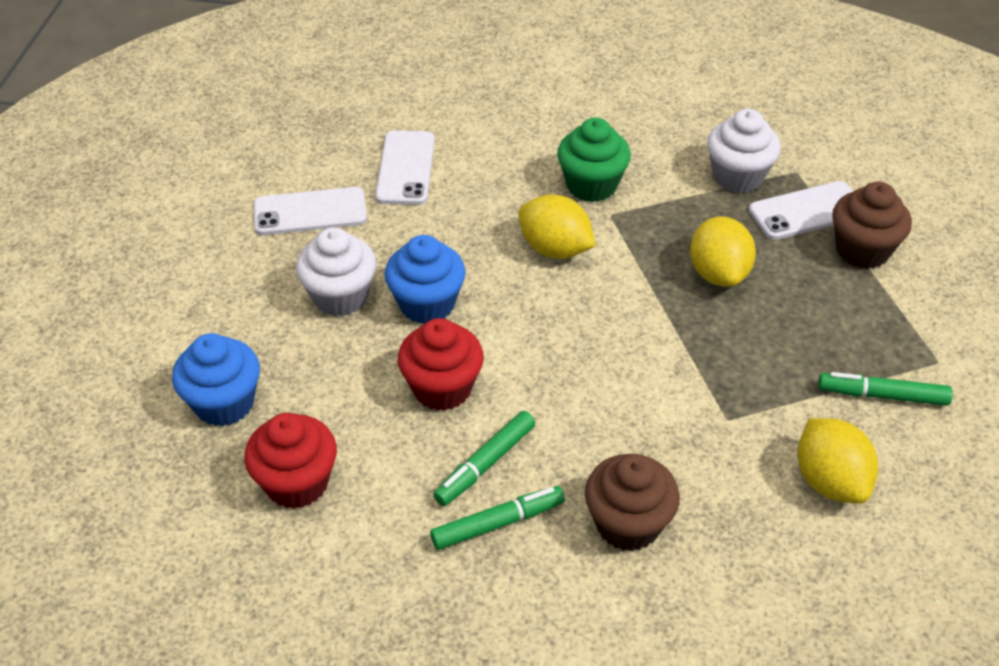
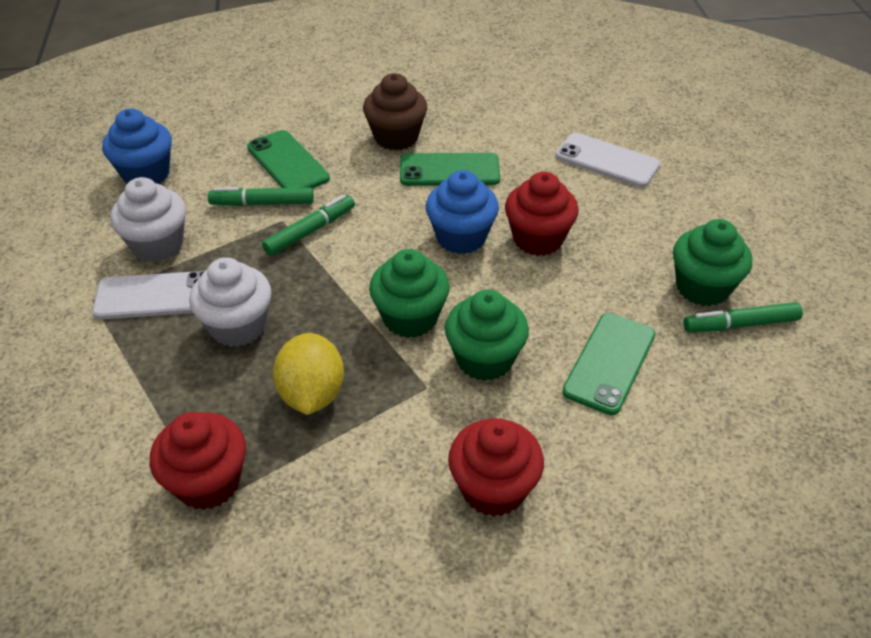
brown cupcake: 2 -> 1
green cupcake: 1 -> 3
green phone: 0 -> 3
red cupcake: 2 -> 3
white phone: 3 -> 2
yellow lemon: 3 -> 1

